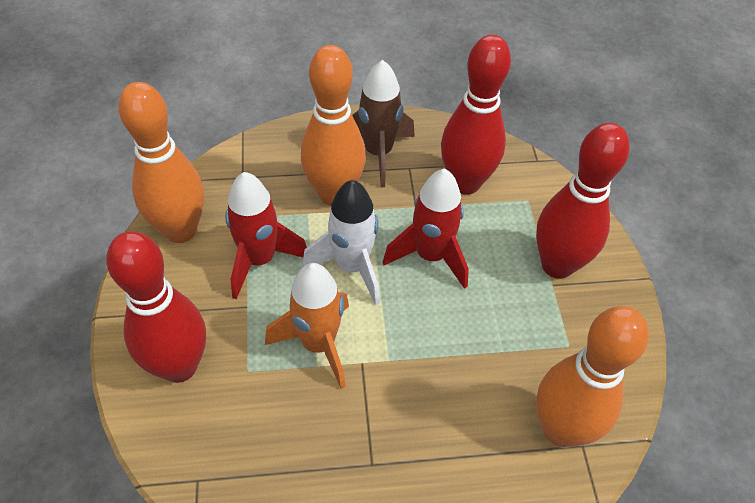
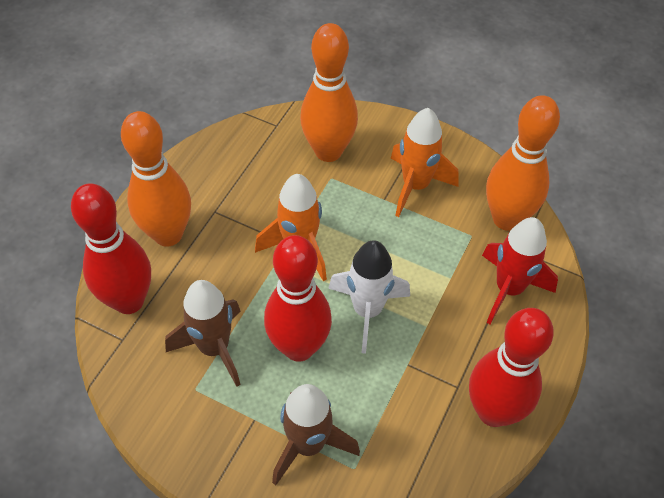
brown rocket: 1 -> 2
orange rocket: 1 -> 2
red rocket: 2 -> 1

